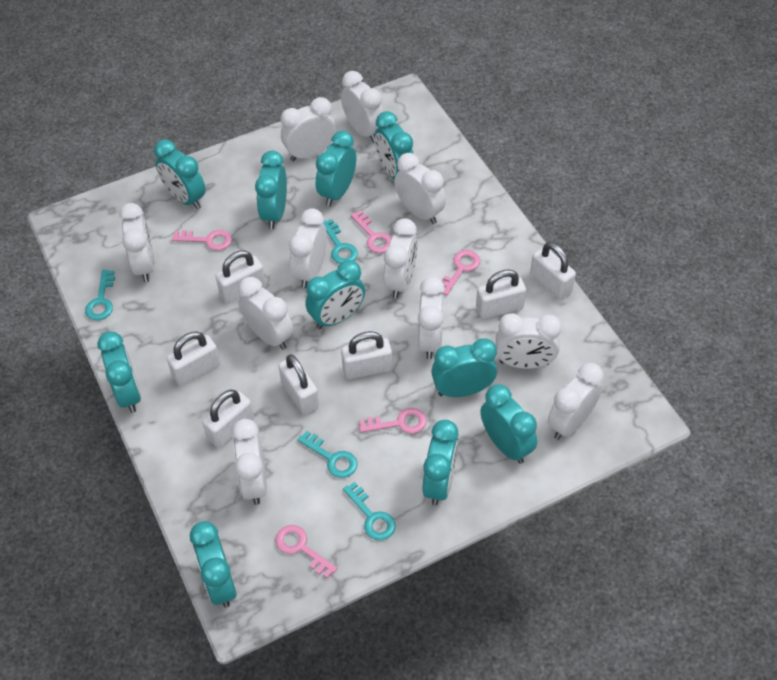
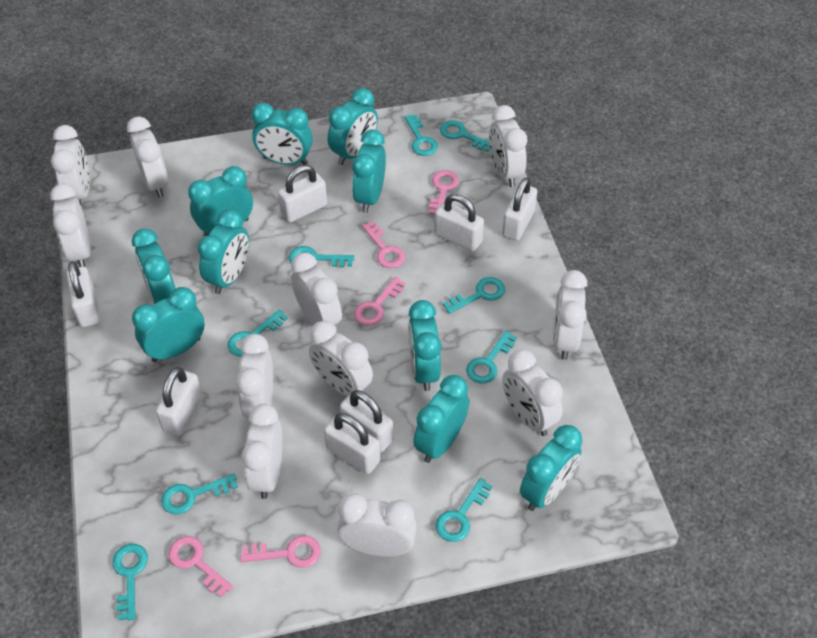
turquoise key: 4 -> 9

